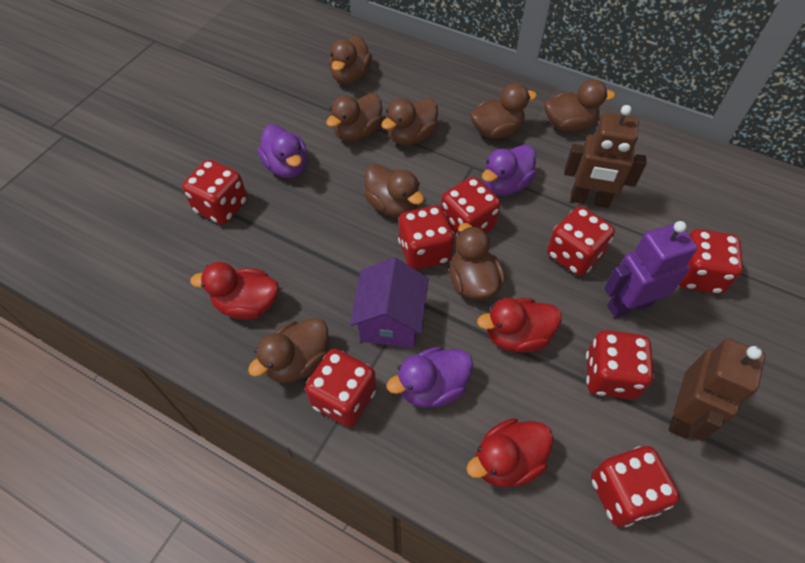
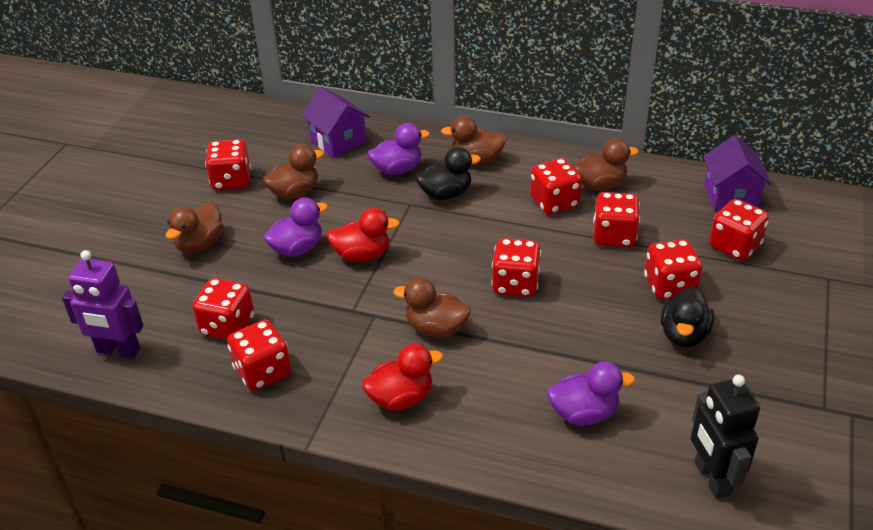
black duck: 0 -> 2
black robot: 0 -> 1
brown duck: 8 -> 5
brown robot: 2 -> 0
purple house: 1 -> 2
red duck: 3 -> 2

